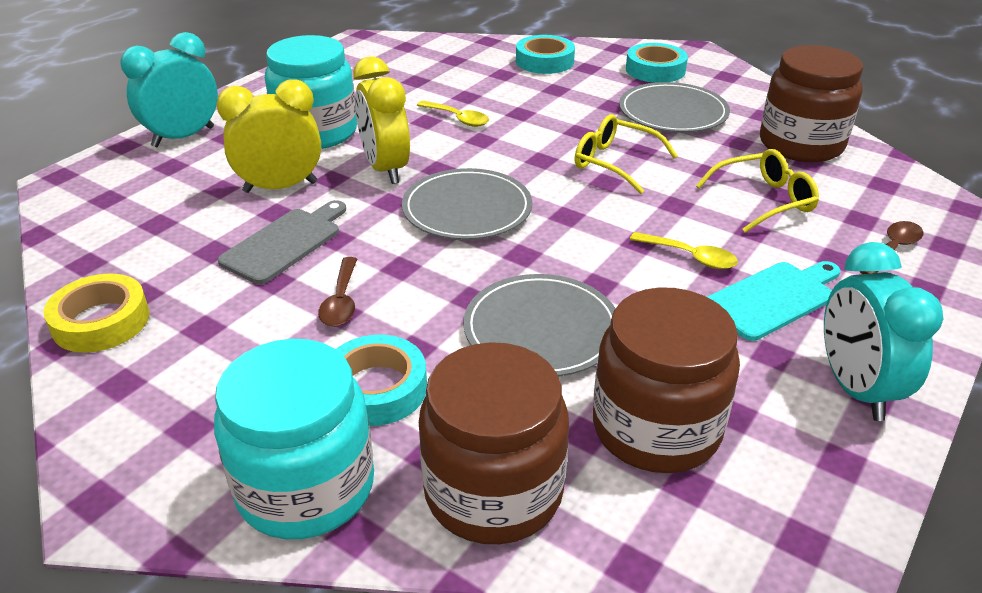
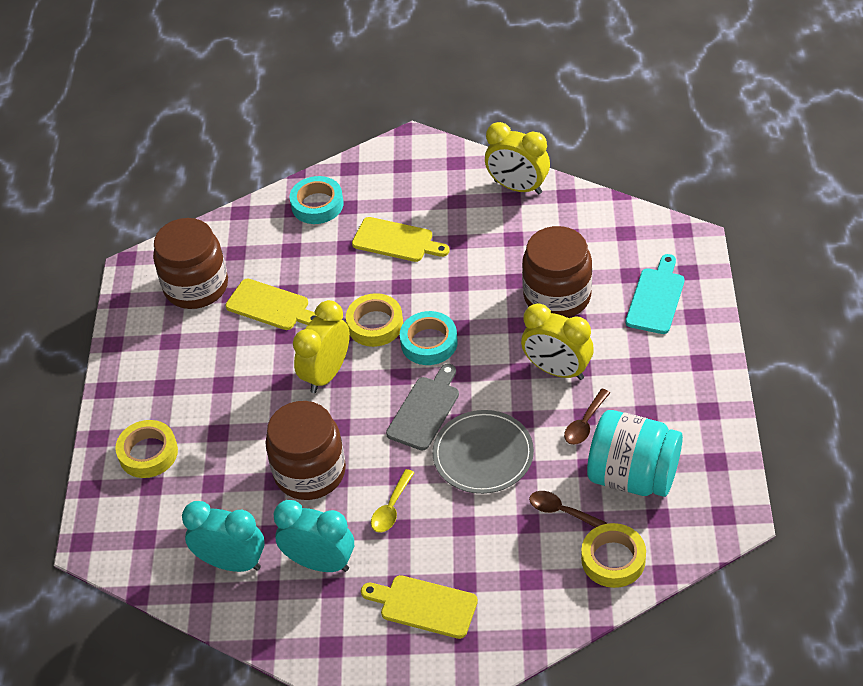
grey plate: 3 -> 1
turquoise jar: 2 -> 1
turquoise tape: 3 -> 2
yellow clock: 2 -> 3
yellow cutting board: 0 -> 3
yellow glasses: 2 -> 0
yellow spoon: 2 -> 1
yellow tape: 1 -> 3

